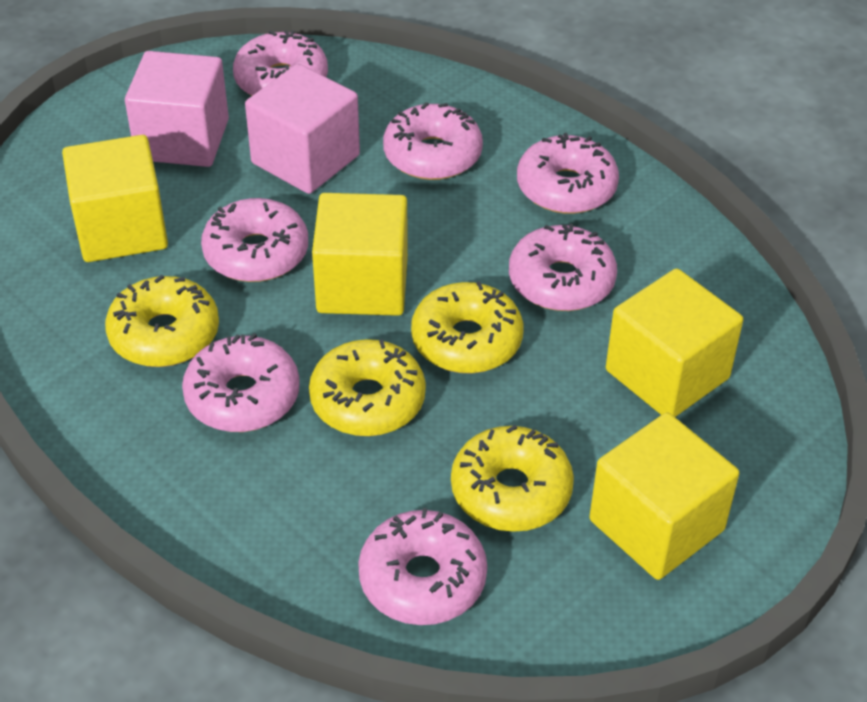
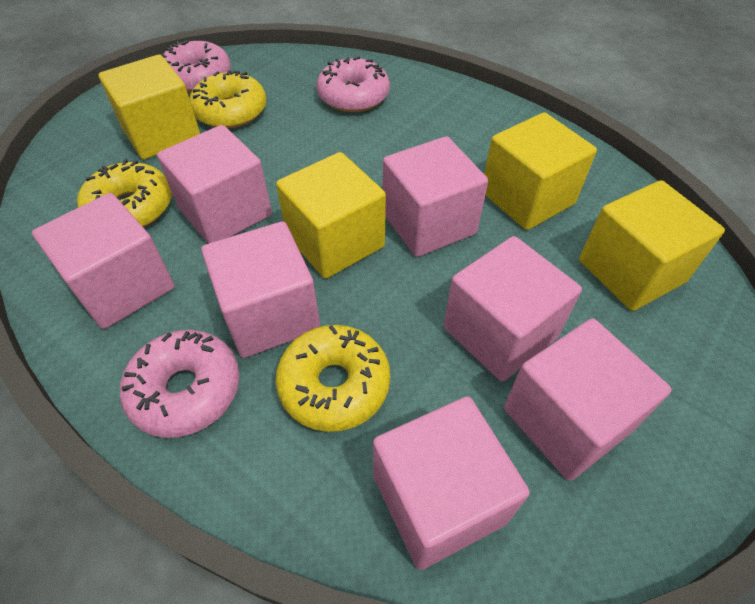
pink cube: 2 -> 7
pink donut: 7 -> 3
yellow donut: 4 -> 3

